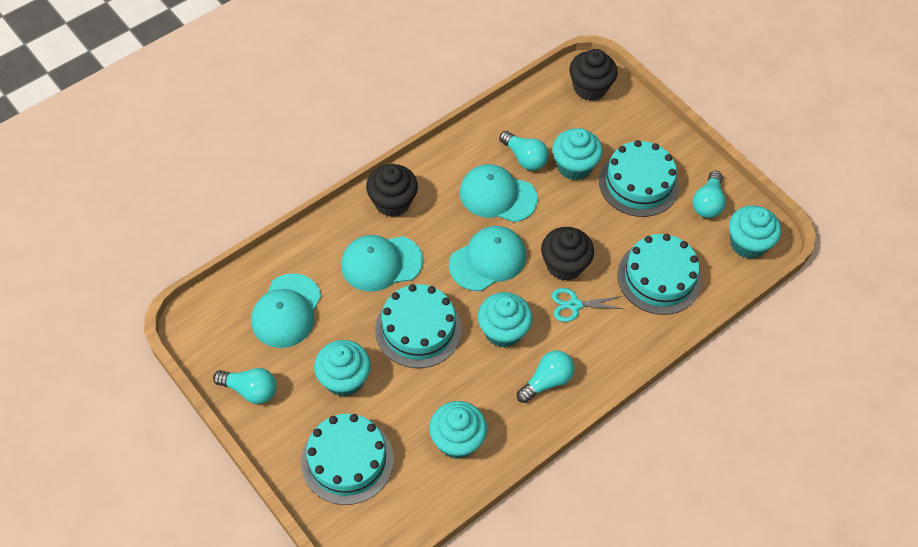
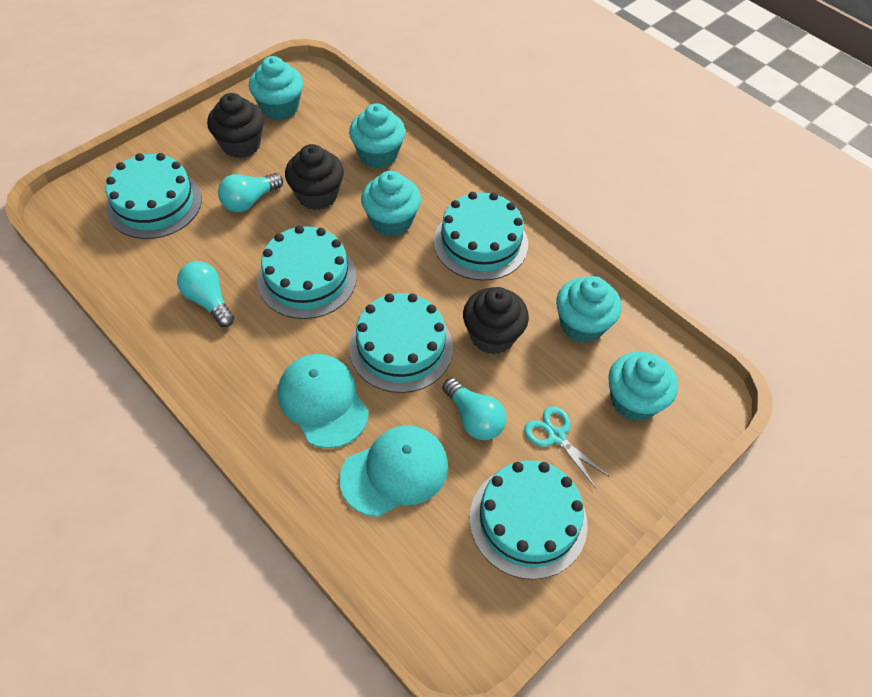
turquoise cake: 4 -> 5
turquoise cap: 4 -> 2
turquoise light bulb: 4 -> 3

